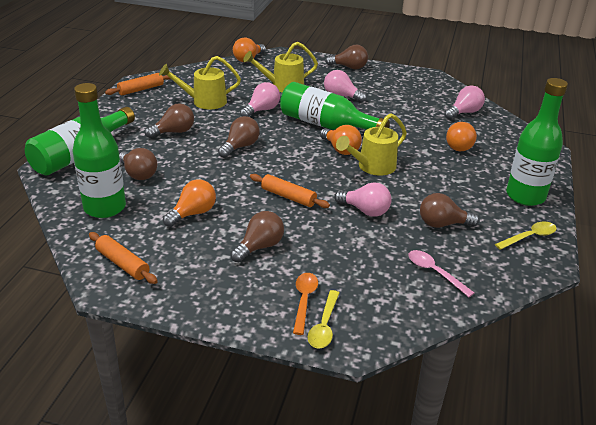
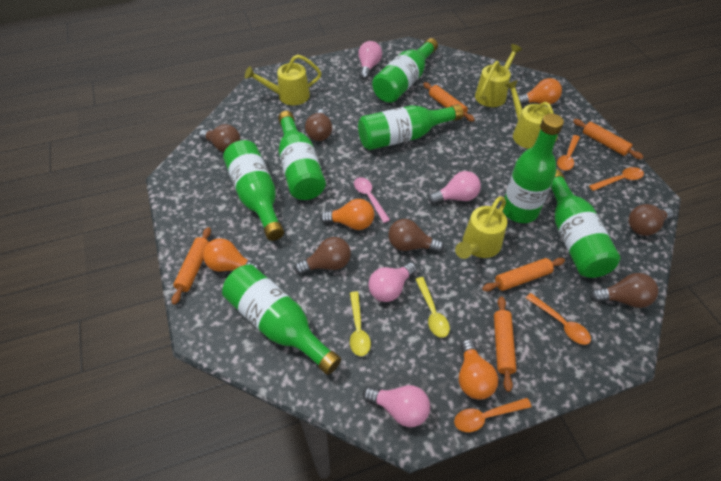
green bottle: 4 -> 7
orange rolling pin: 3 -> 5
orange spoon: 1 -> 4
yellow watering can: 3 -> 4

